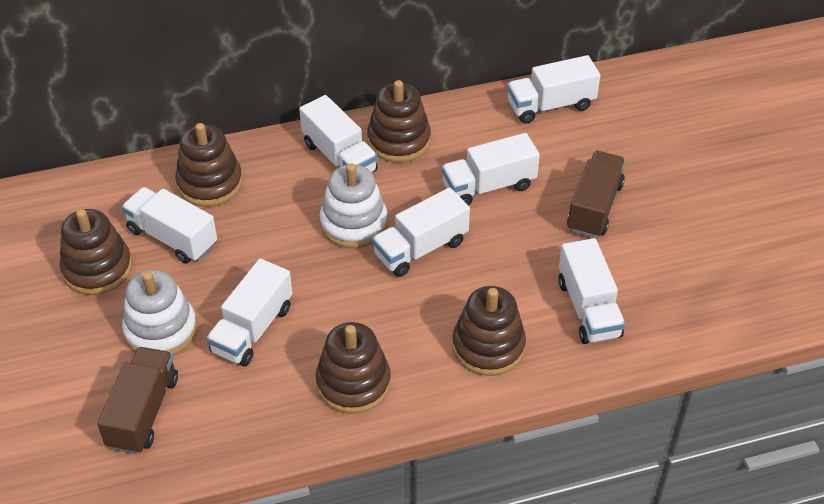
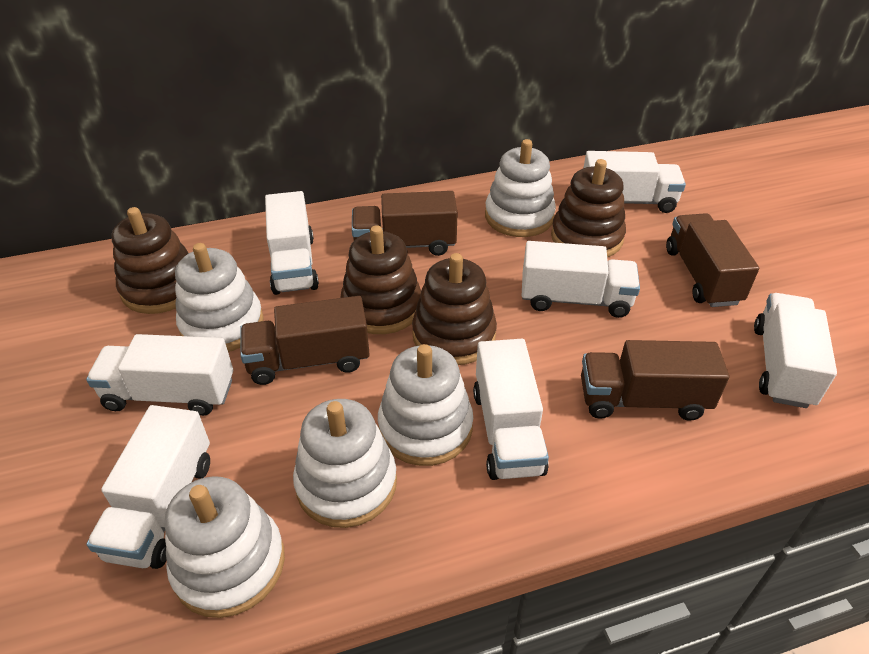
brown stacking toy: 5 -> 4
brown truck: 2 -> 4
white stacking toy: 2 -> 5

